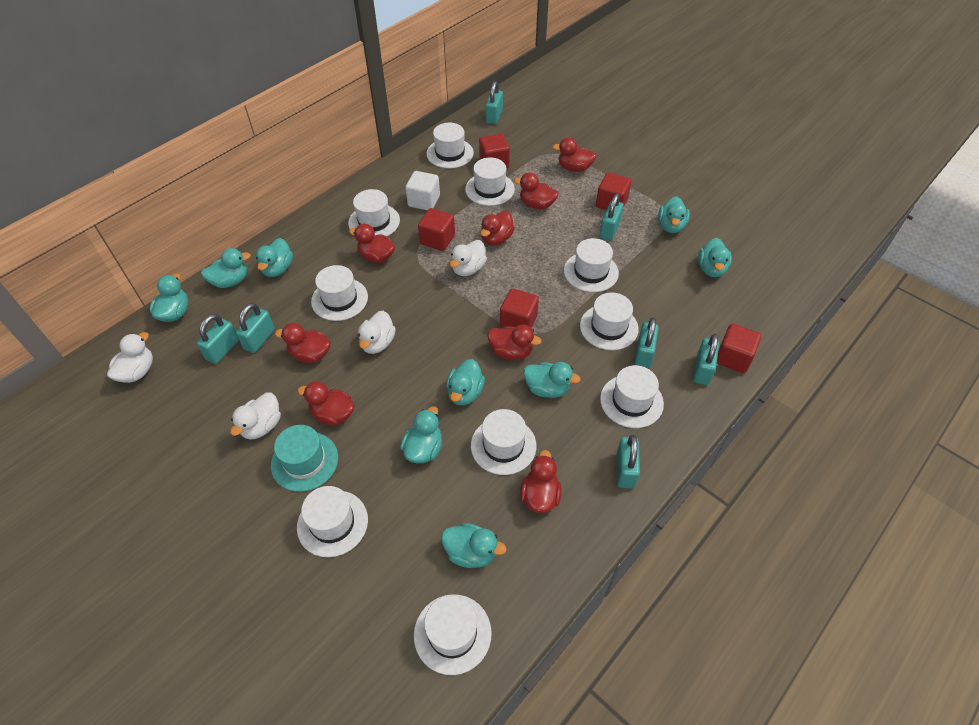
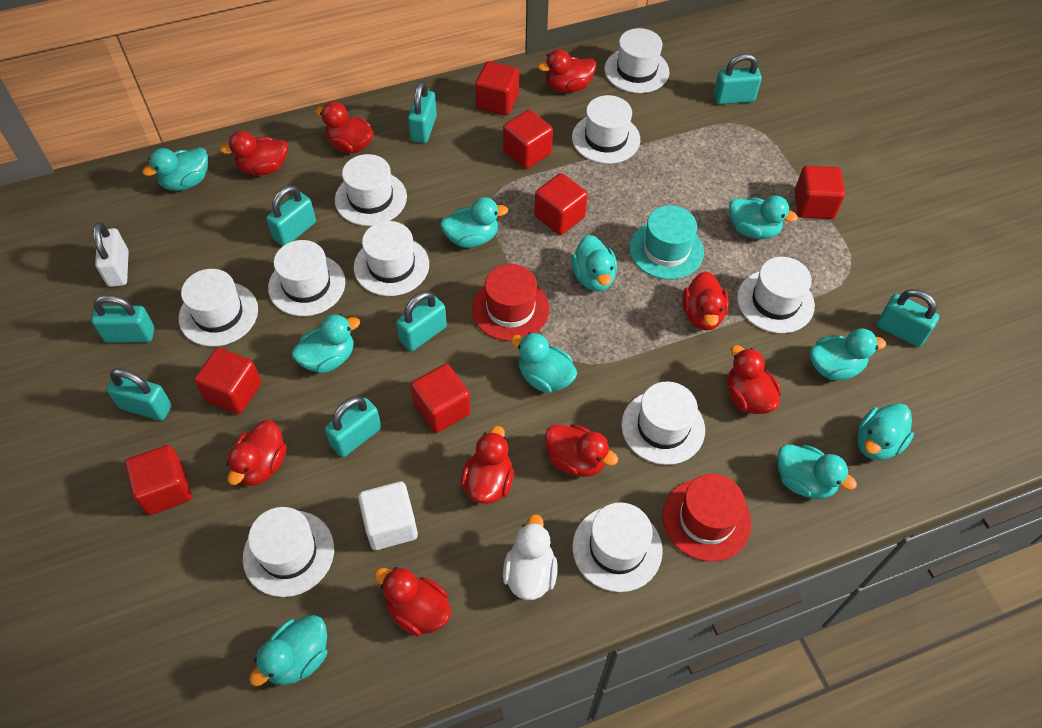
red cube: 5 -> 7
red duck: 8 -> 9
red hat: 0 -> 2
turquoise duck: 9 -> 10
turquoise padlock: 7 -> 8
white duck: 4 -> 1
white padlock: 0 -> 1

